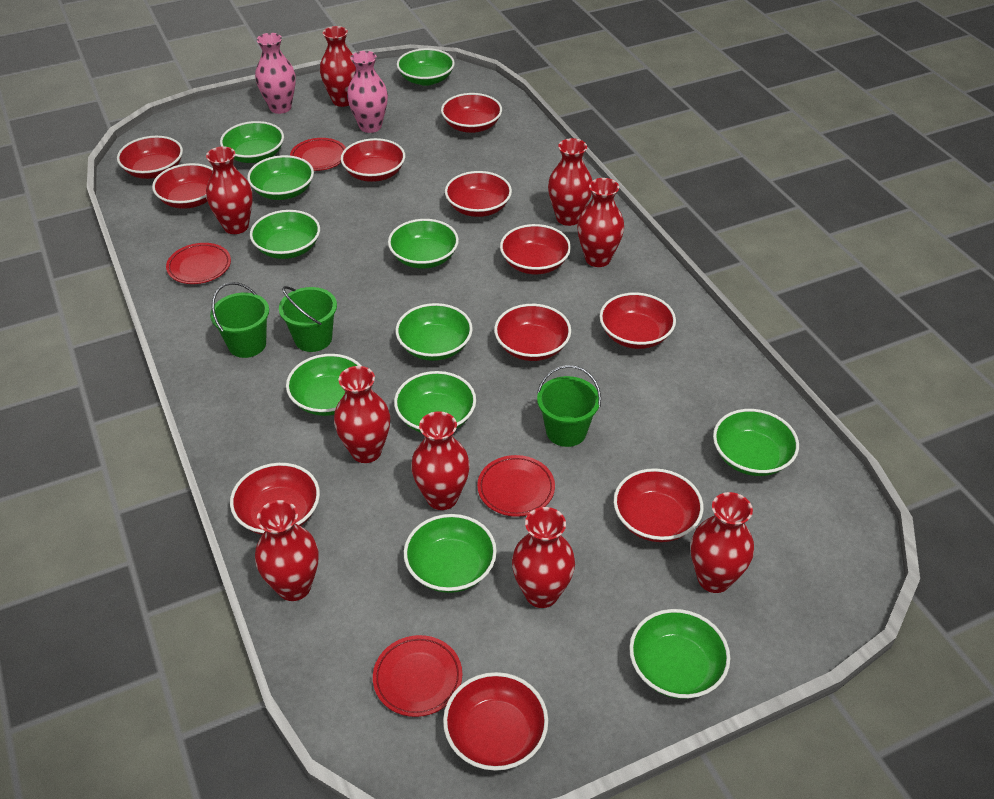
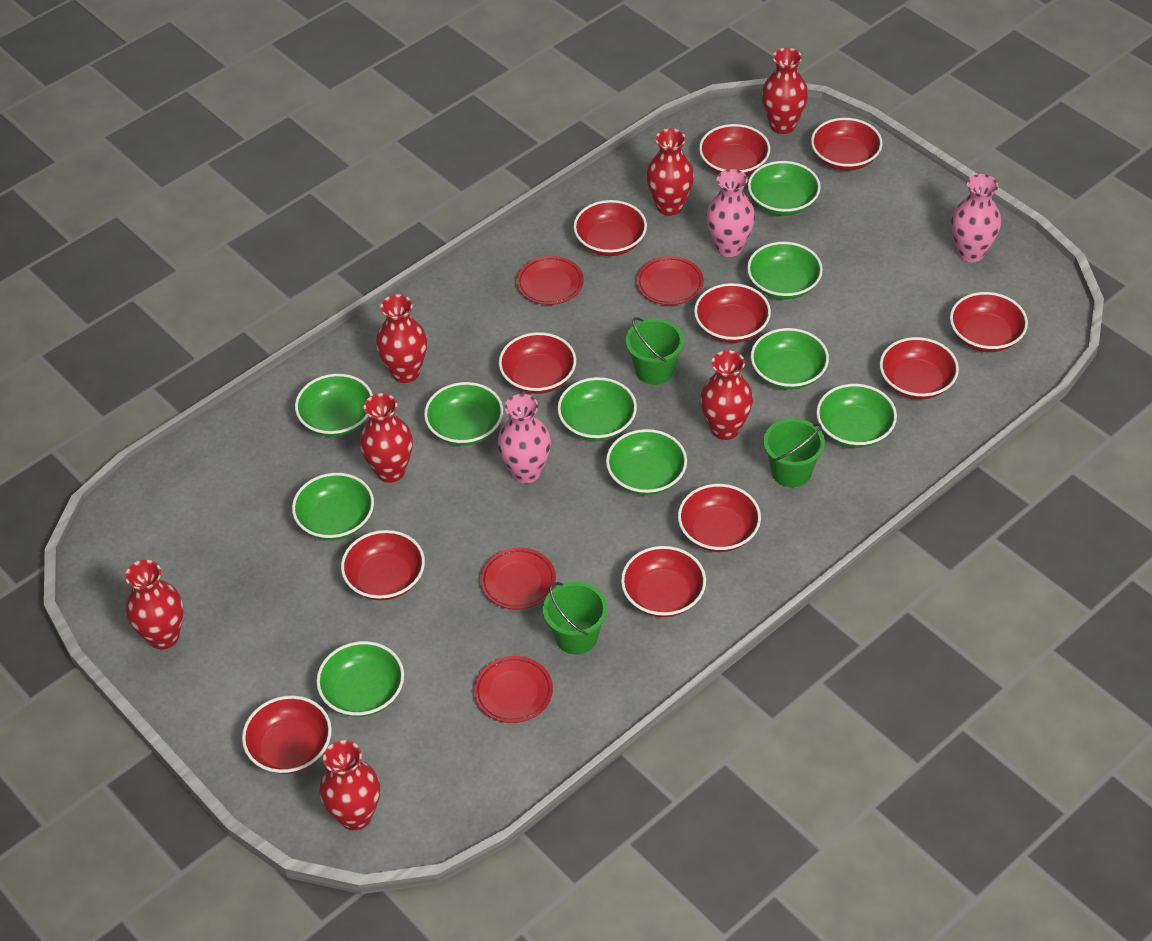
green bowl: 11 -> 10
pink vase: 2 -> 3
red vase: 9 -> 7

